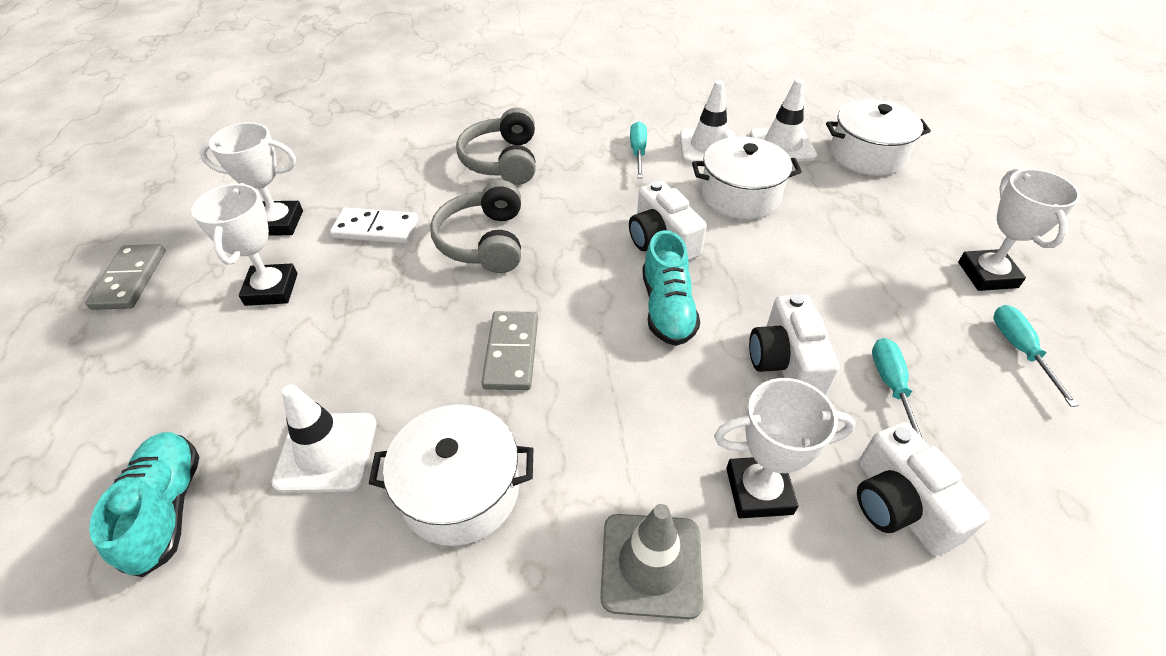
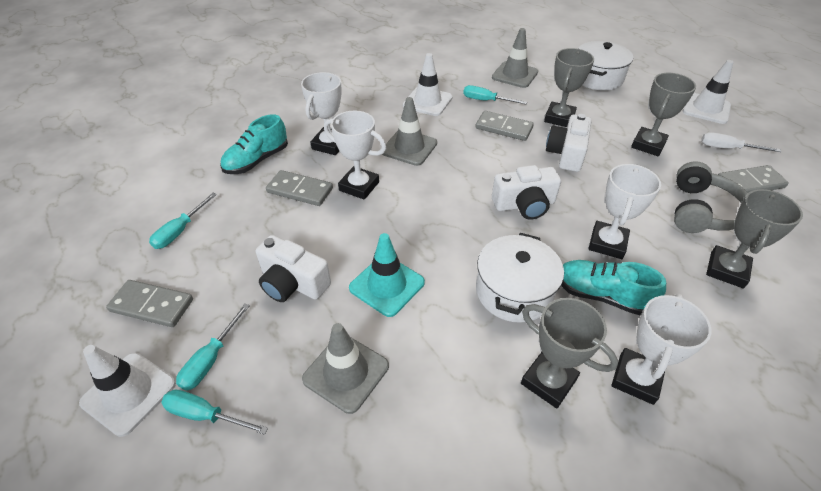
grey domino: 2 -> 4
grey headphones: 2 -> 1
grey traffic cone: 1 -> 3
grey trophy: 0 -> 4
turquoise screwdriver: 3 -> 4
turquoise traffic cone: 0 -> 1
white domino: 1 -> 0
white pot: 3 -> 2
white screwdriver: 0 -> 1

